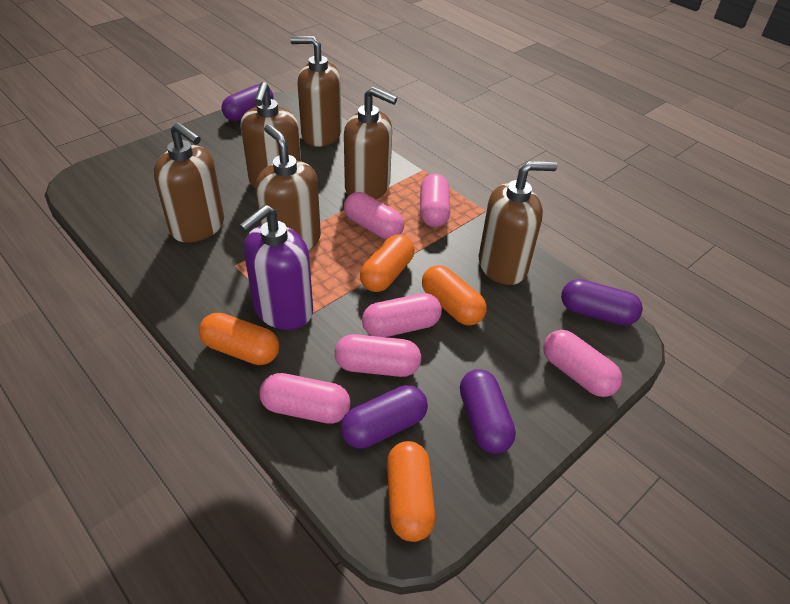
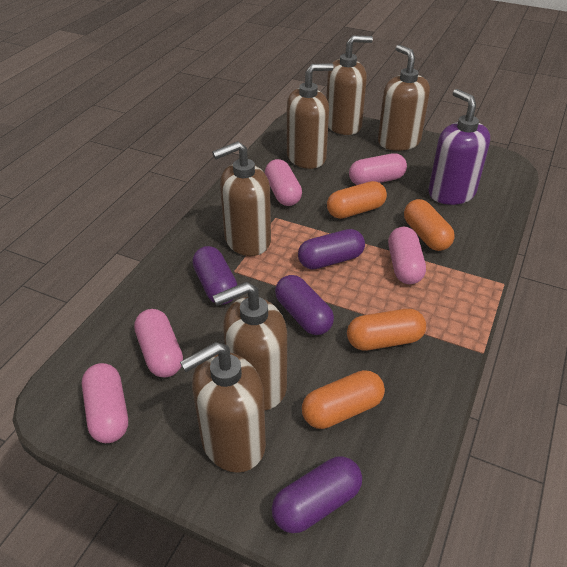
pink capsule: 6 -> 5

